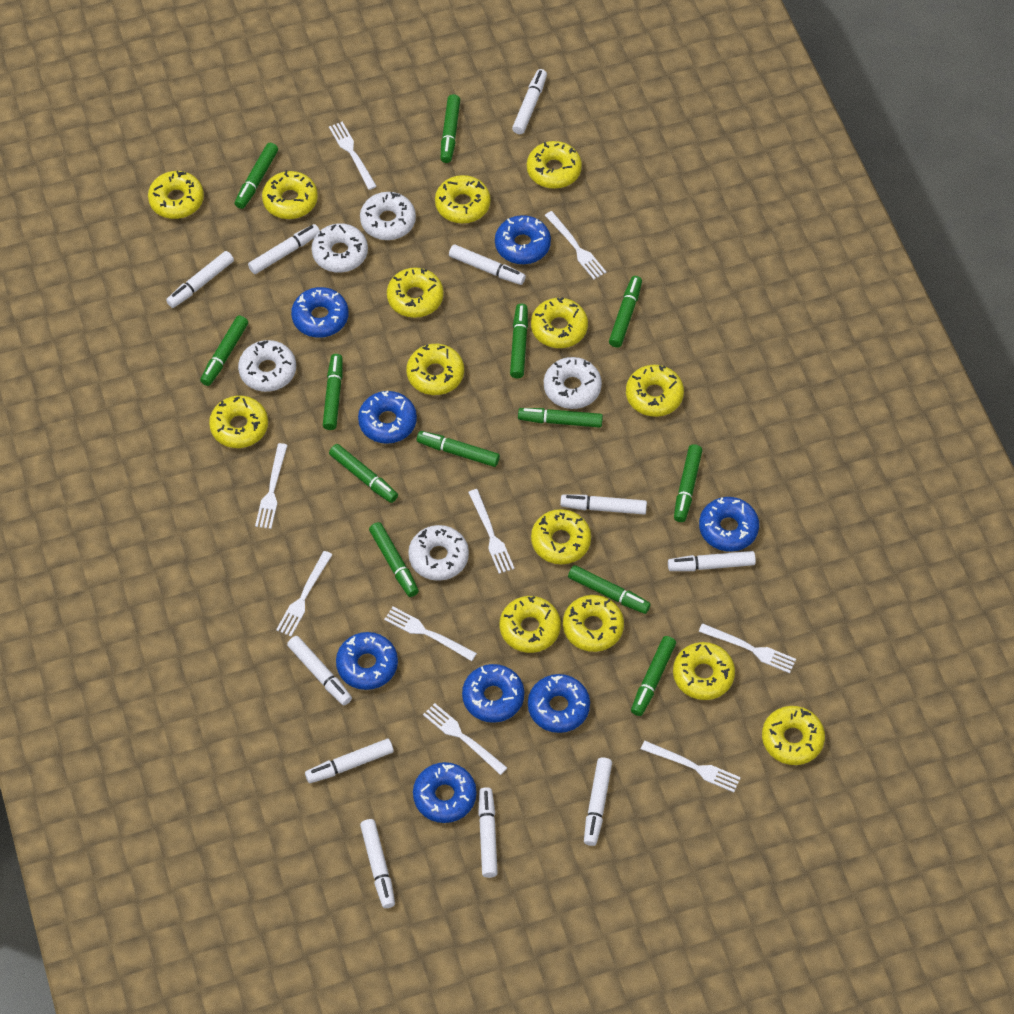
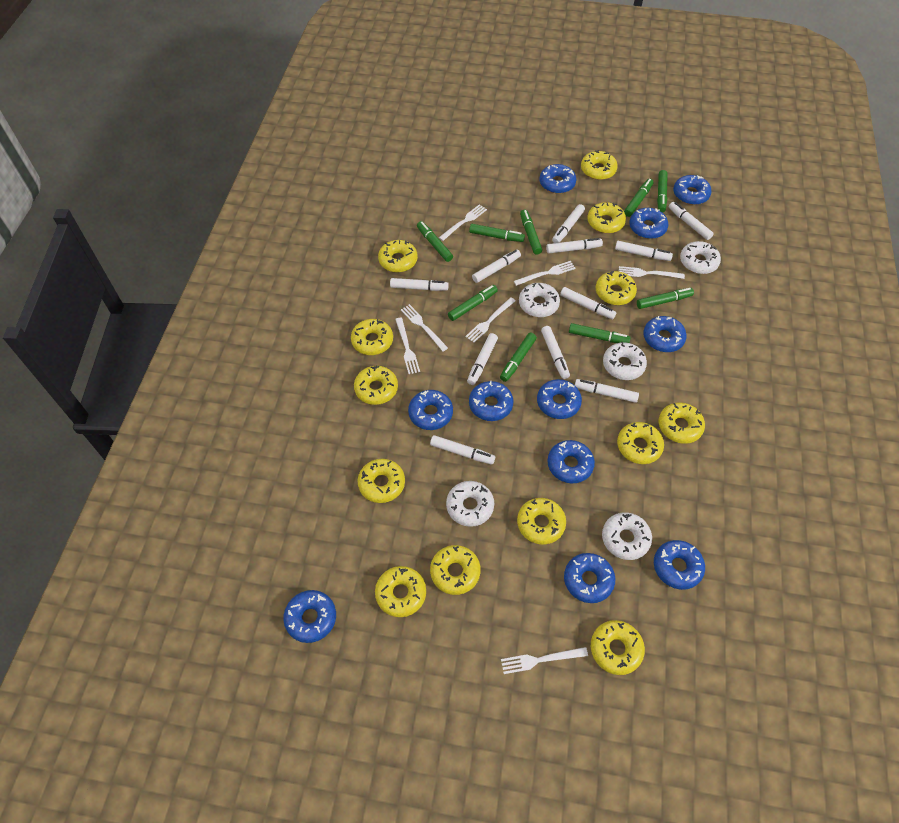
blue donut: 8 -> 11
green marker: 13 -> 9
white fork: 9 -> 7
yellow donut: 14 -> 13

